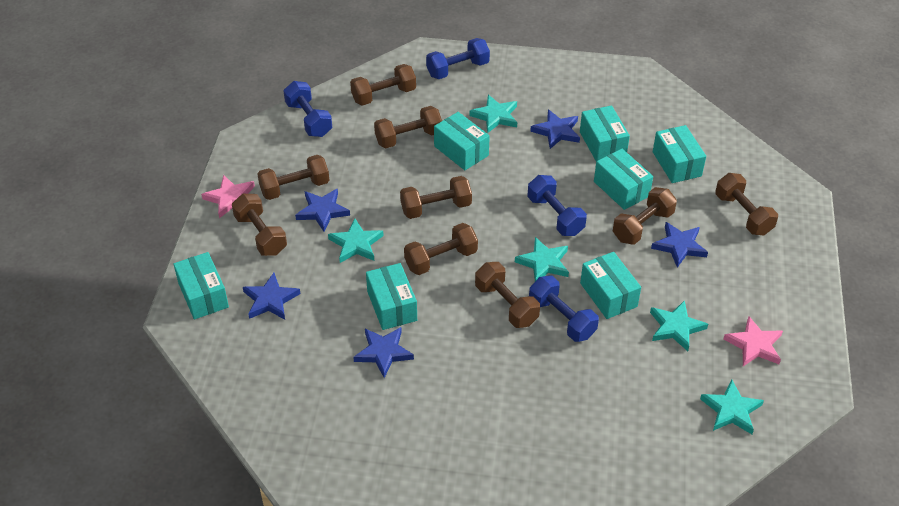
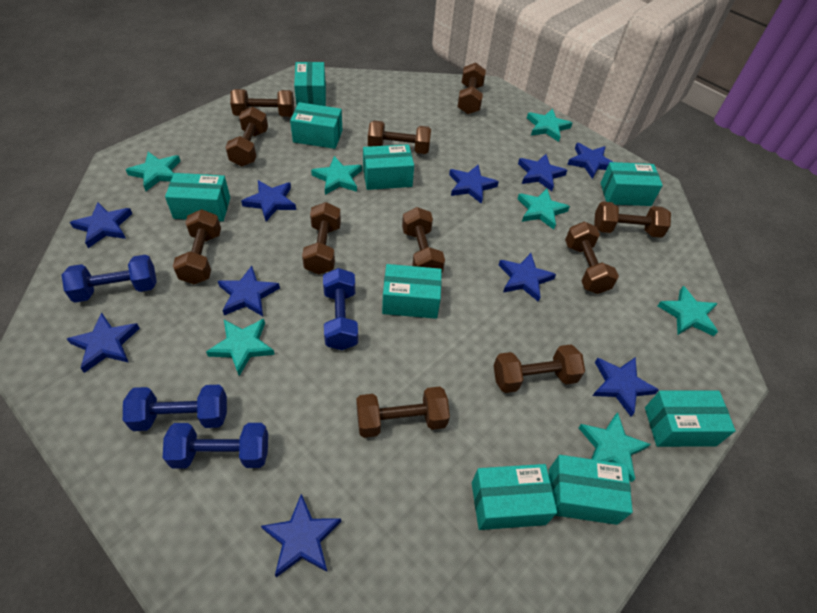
blue star: 5 -> 10
brown dumbbell: 9 -> 11
pink star: 2 -> 0
turquoise box: 7 -> 9
turquoise star: 5 -> 7

